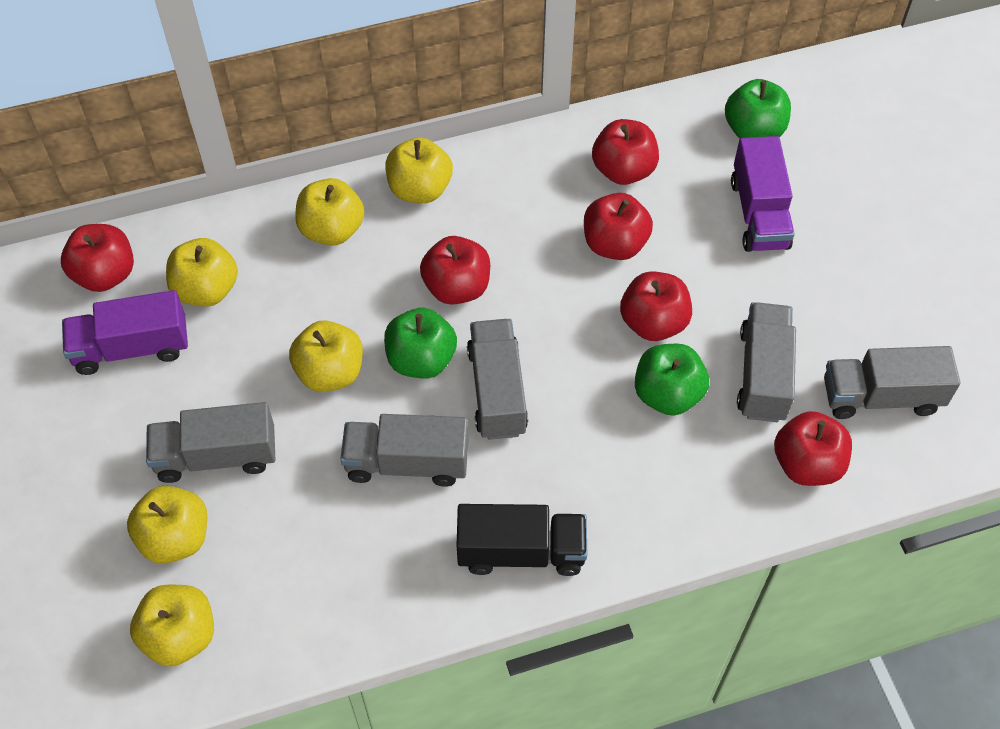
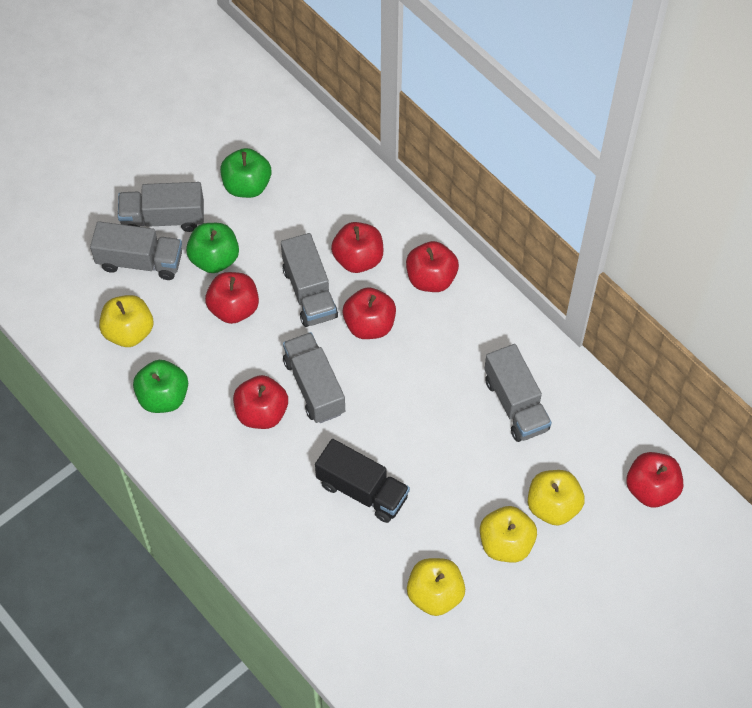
purple truck: 2 -> 0
yellow apple: 6 -> 4

